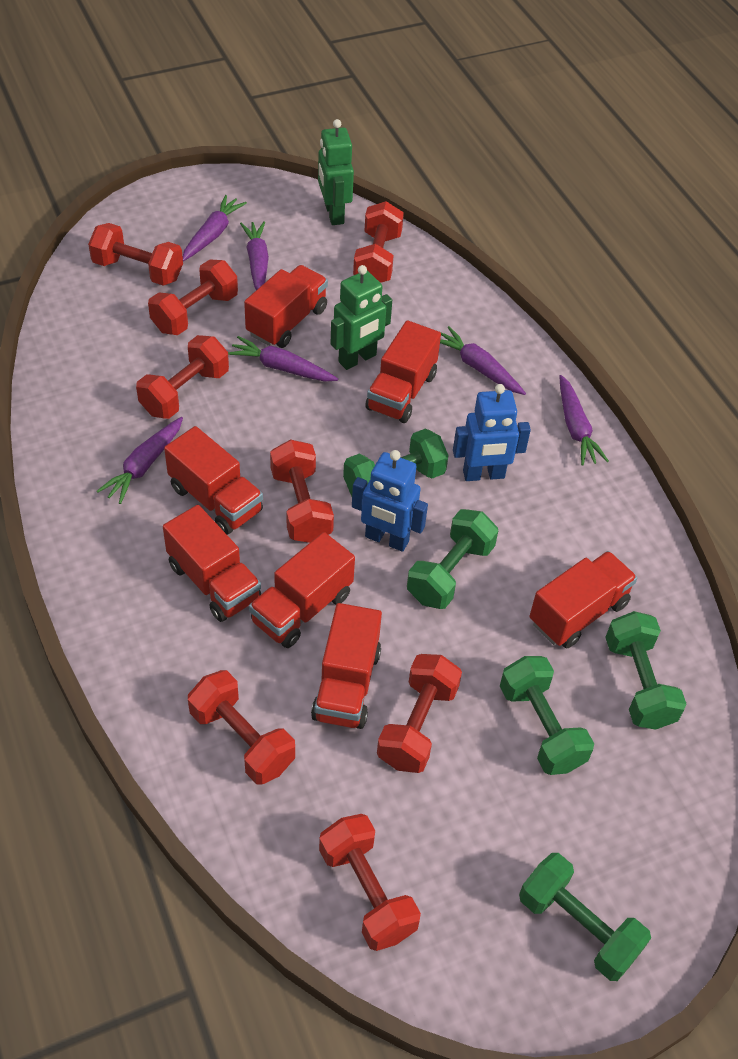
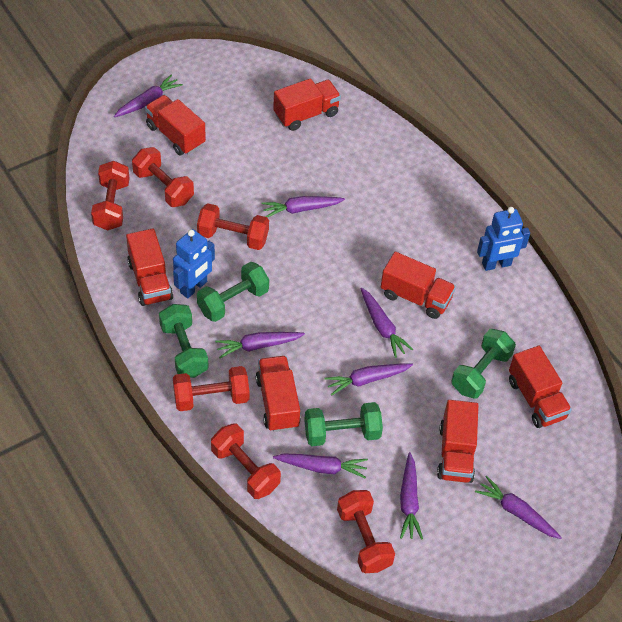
green dumbbell: 5 -> 4
green robot: 2 -> 0
purple carrot: 6 -> 8
red dumbbell: 8 -> 6

